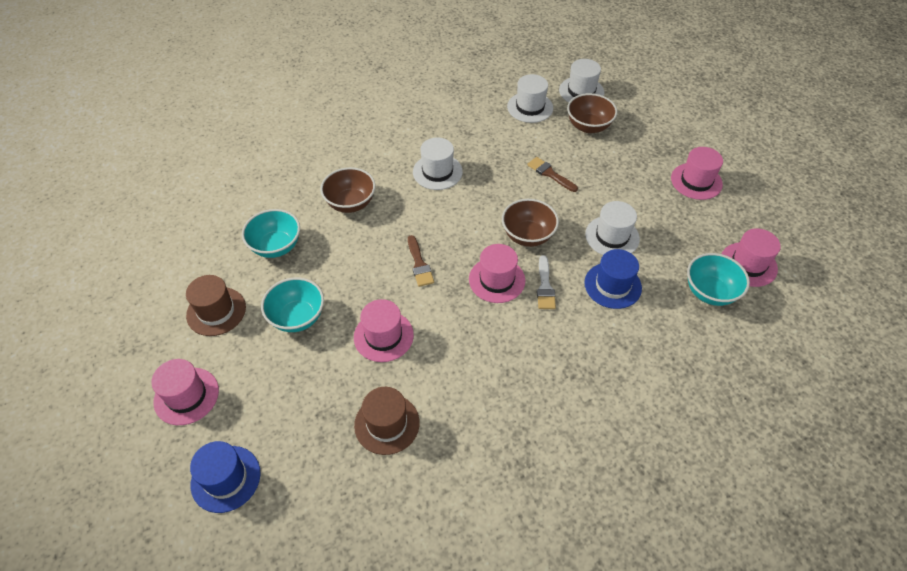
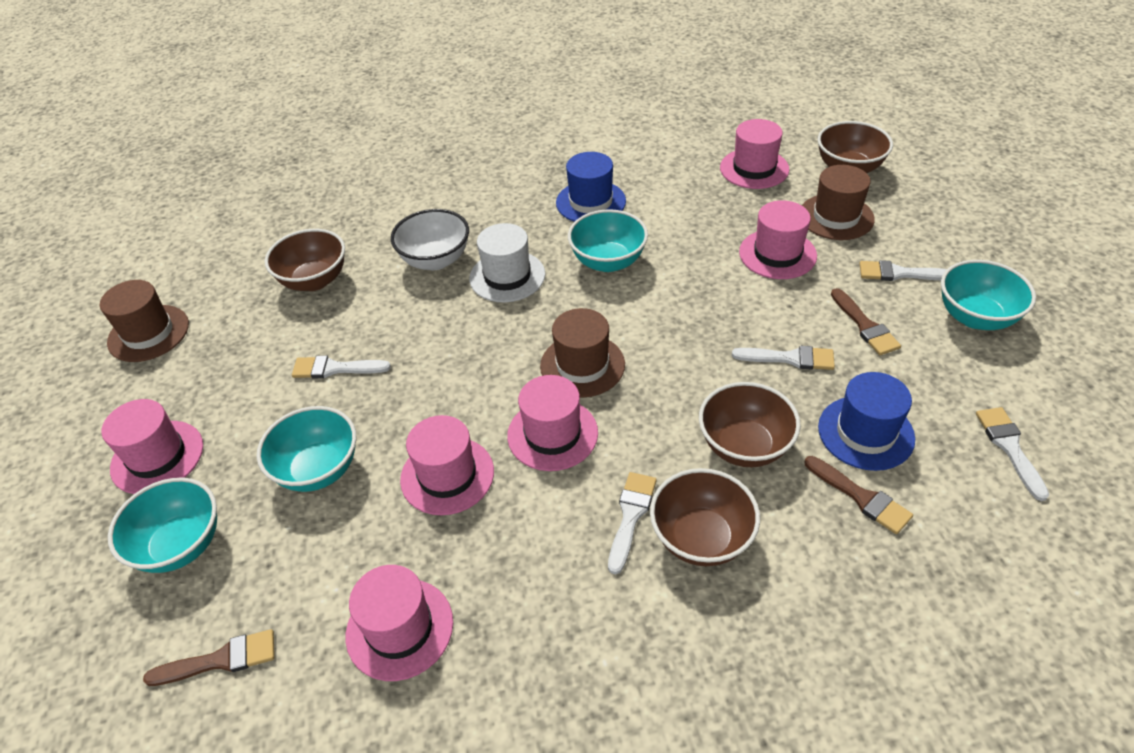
brown bowl: 3 -> 4
brown brush: 2 -> 3
brown hat: 2 -> 3
pink hat: 5 -> 6
turquoise bowl: 3 -> 4
white bowl: 0 -> 1
white brush: 1 -> 5
white hat: 4 -> 1

